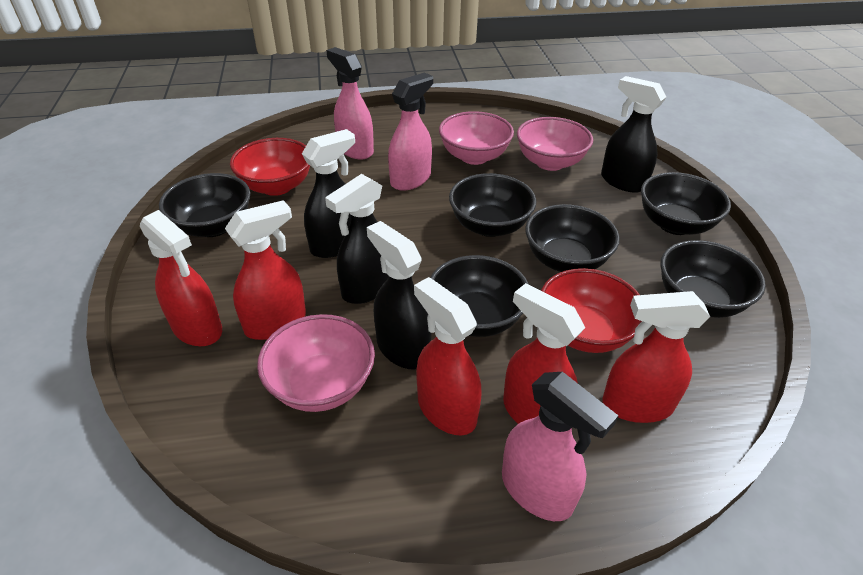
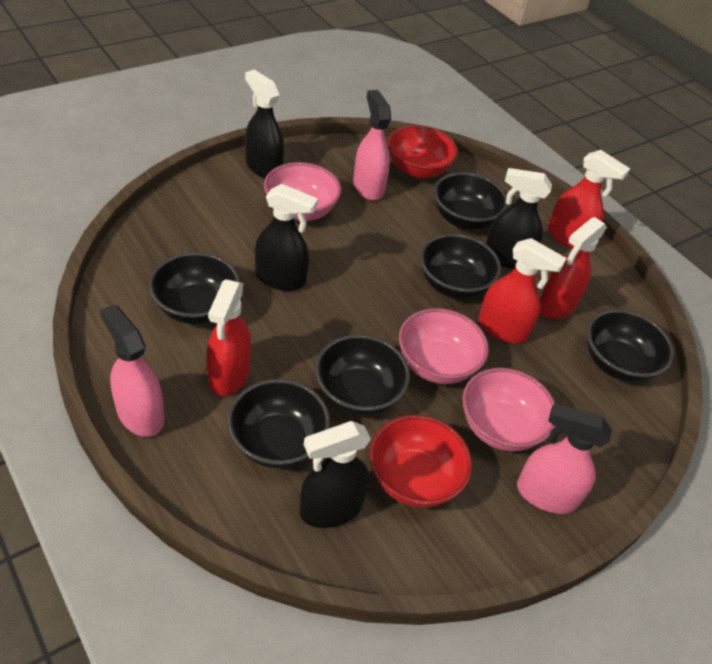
red spray bottle: 5 -> 4

